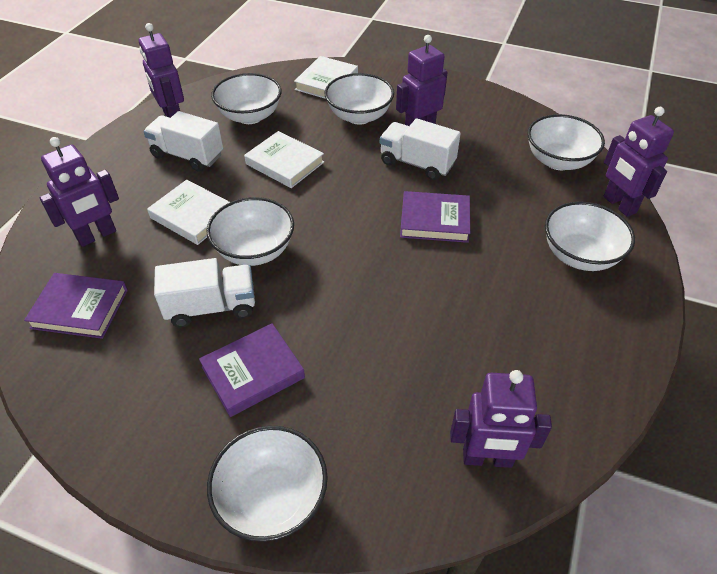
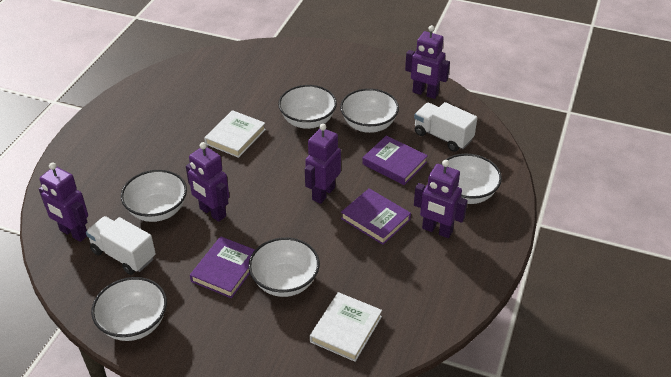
white book: 3 -> 2
white truck: 3 -> 2

